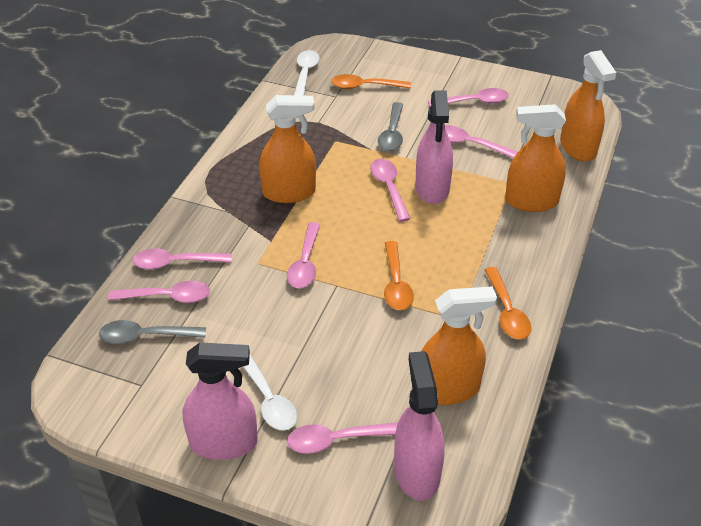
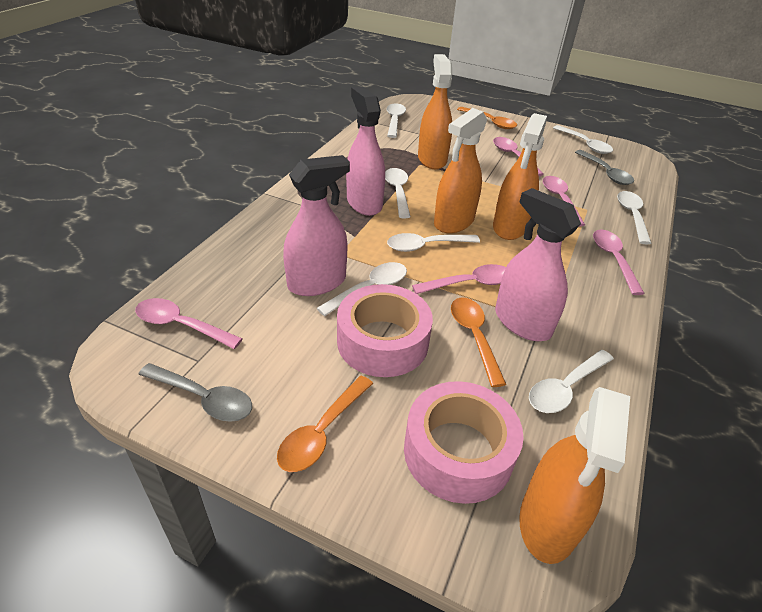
pink spoon: 7 -> 5
pink tape: 0 -> 2
white spoon: 2 -> 7

